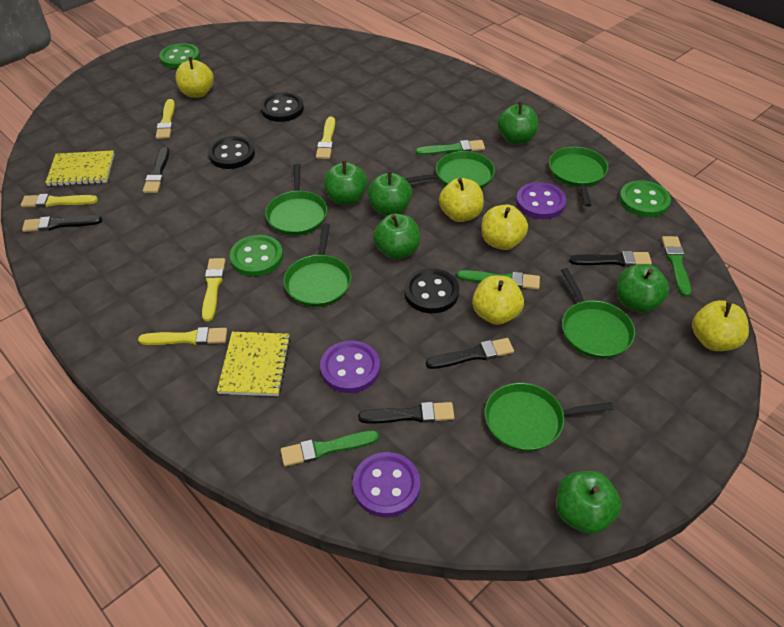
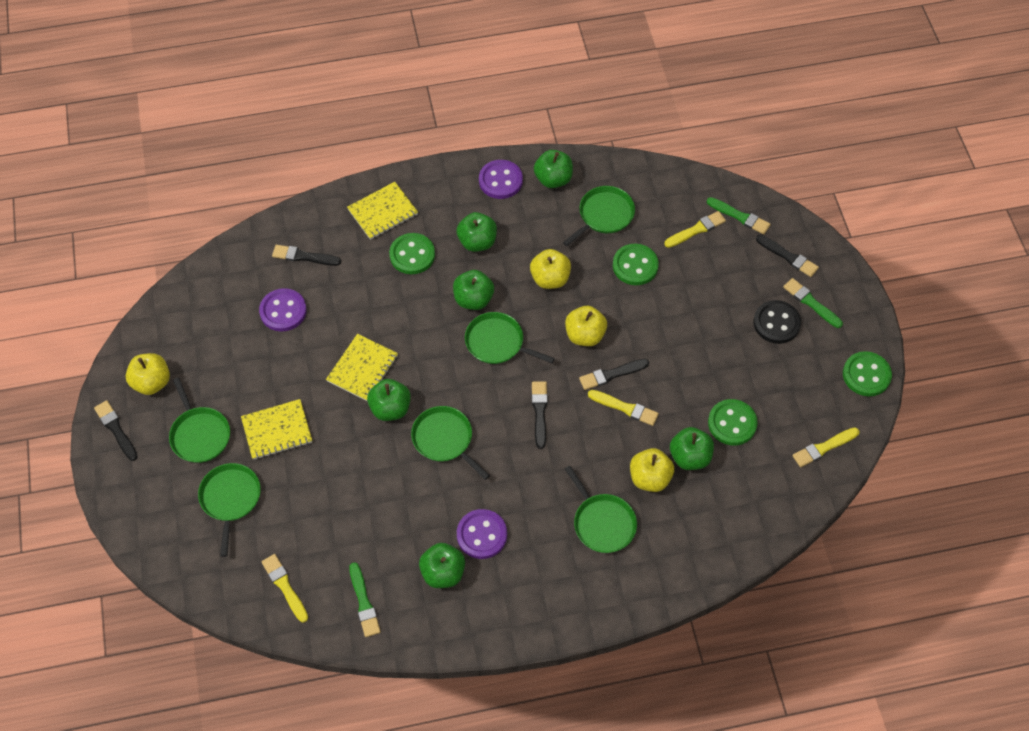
black button: 3 -> 1
green brush: 4 -> 3
green button: 3 -> 4
yellow apple: 5 -> 4
yellow brush: 5 -> 4
yellow notebook: 2 -> 3

